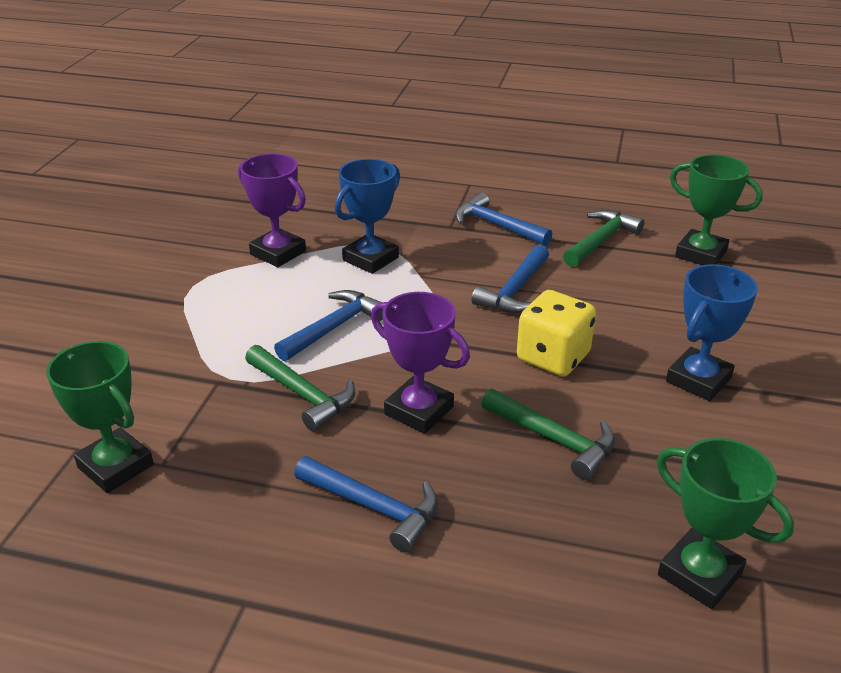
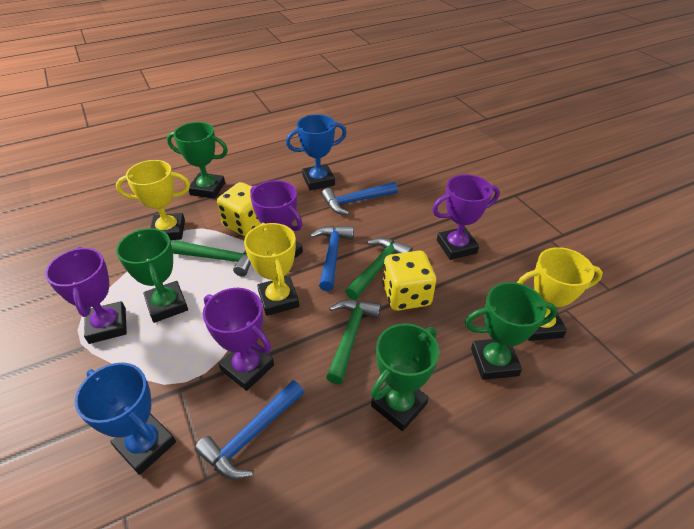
blue hammer: 4 -> 3
green trophy: 3 -> 4
purple trophy: 2 -> 4
yellow dice: 1 -> 2
yellow trophy: 0 -> 3

